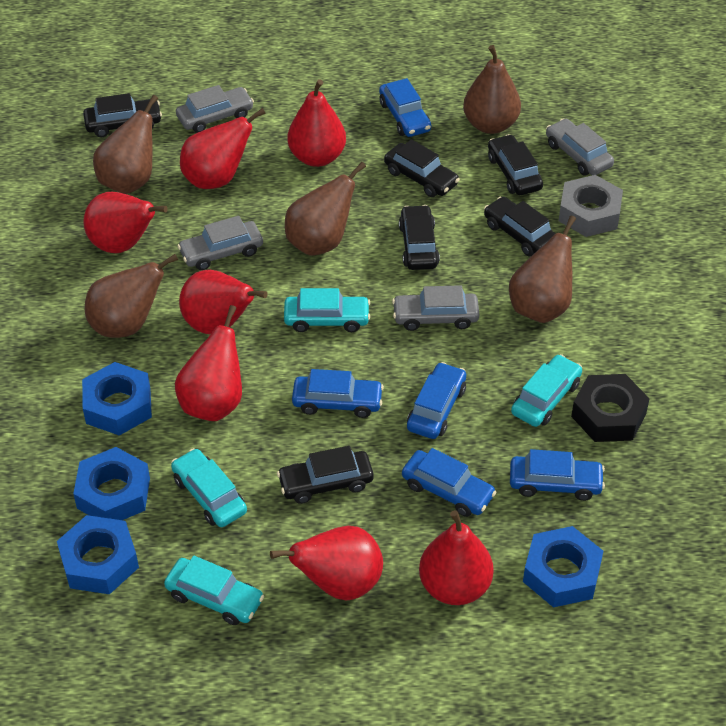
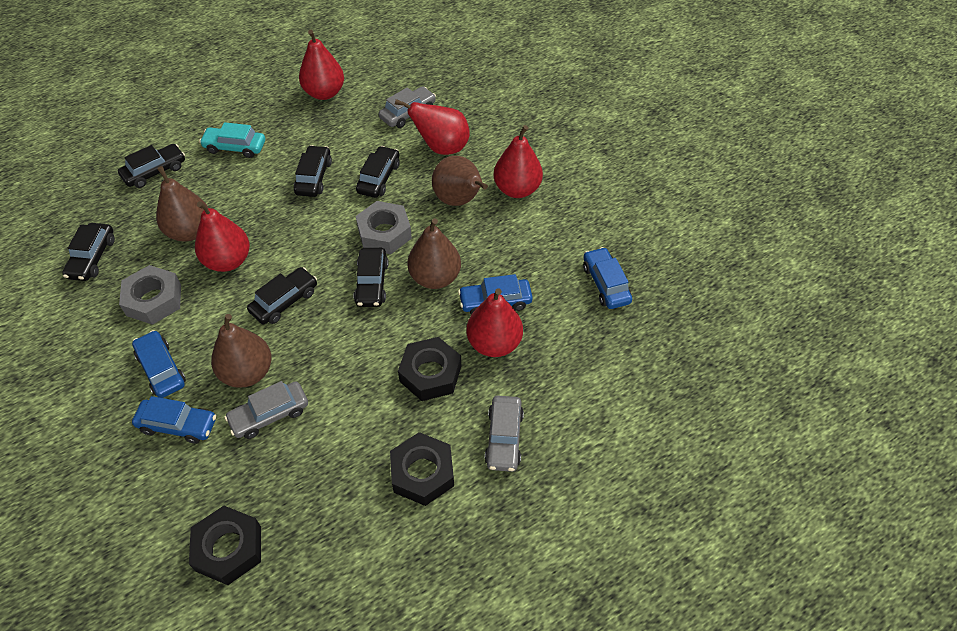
black nut: 1 -> 3
blue car: 5 -> 4
blue nut: 4 -> 0
brown pear: 5 -> 4
grey car: 4 -> 3
grey nut: 1 -> 2
red pear: 7 -> 5
turquoise car: 4 -> 1

